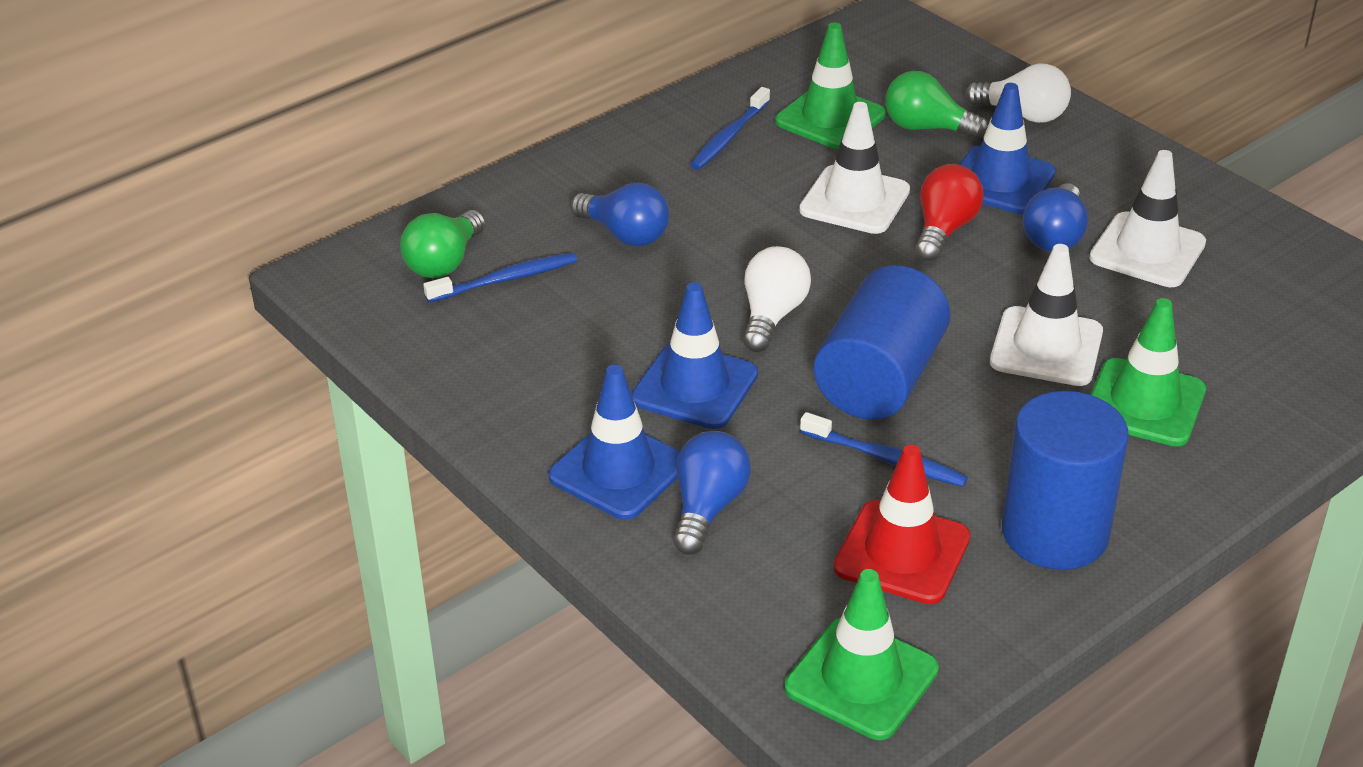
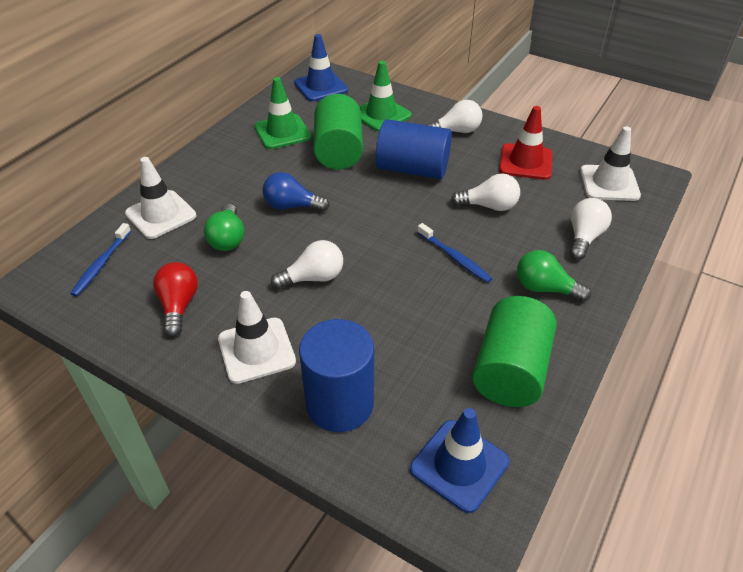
blue light bulb: 3 -> 1
blue toothbrush: 3 -> 2
blue traffic cone: 3 -> 2
green cylinder: 0 -> 2
green traffic cone: 3 -> 2
white light bulb: 2 -> 4

